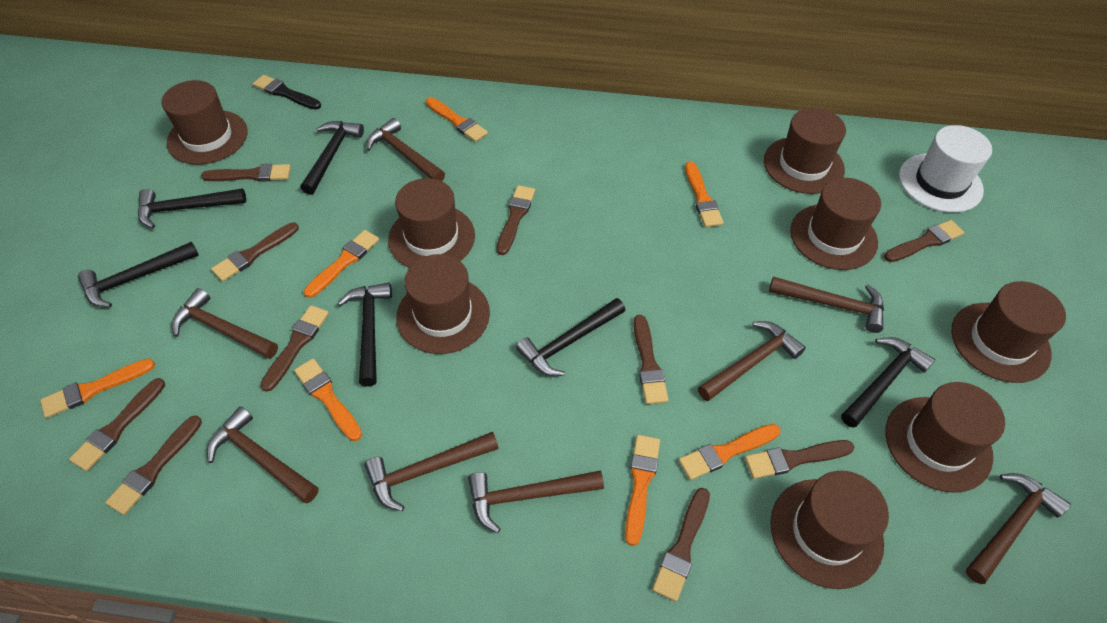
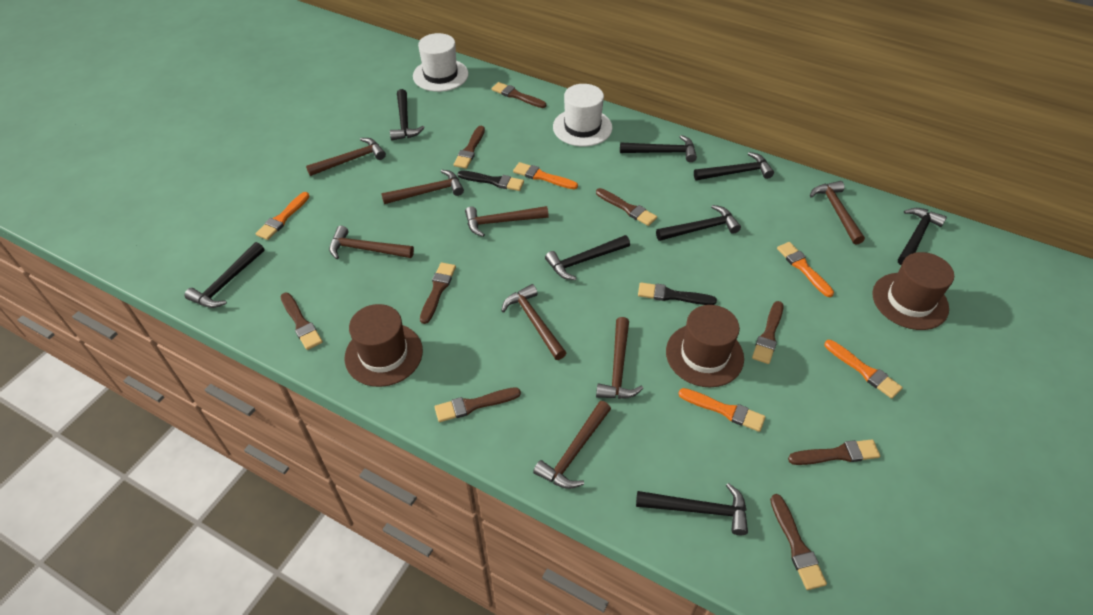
black brush: 1 -> 2
black hammer: 6 -> 8
brown brush: 10 -> 9
brown hat: 8 -> 3
orange brush: 7 -> 5
white hat: 1 -> 2

